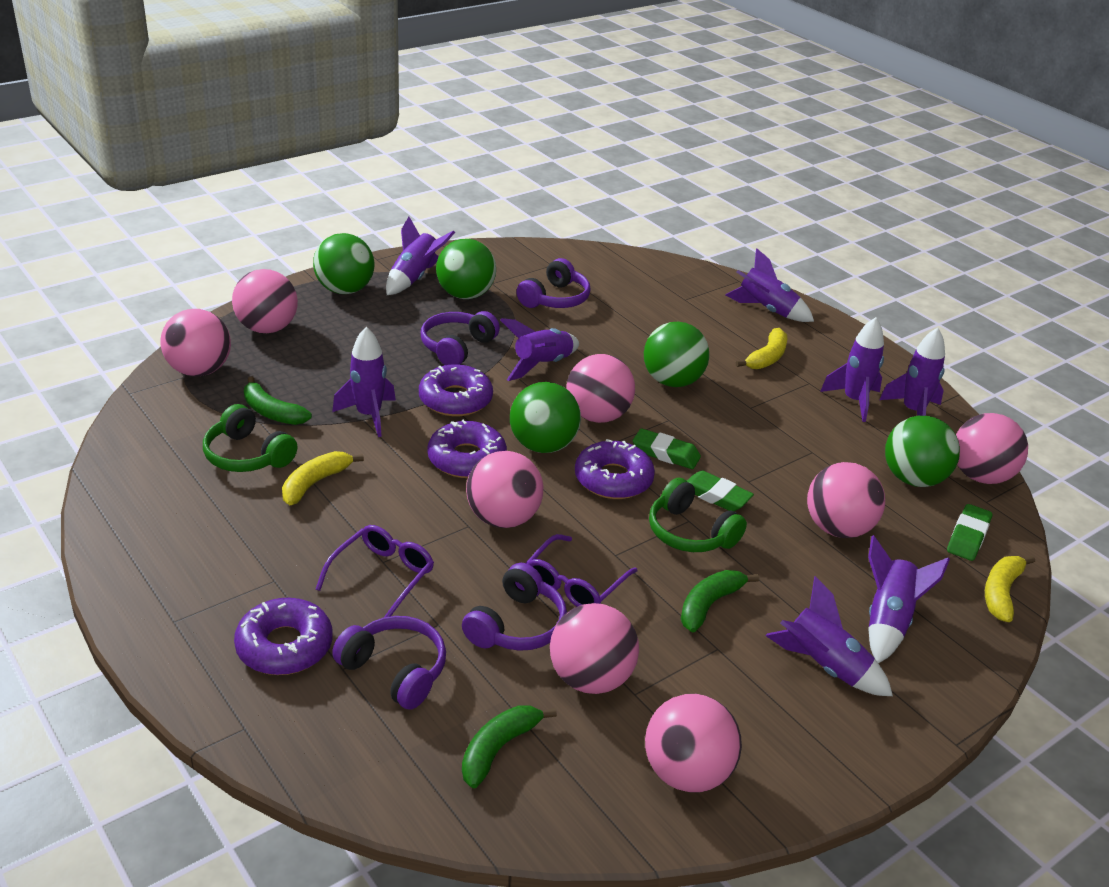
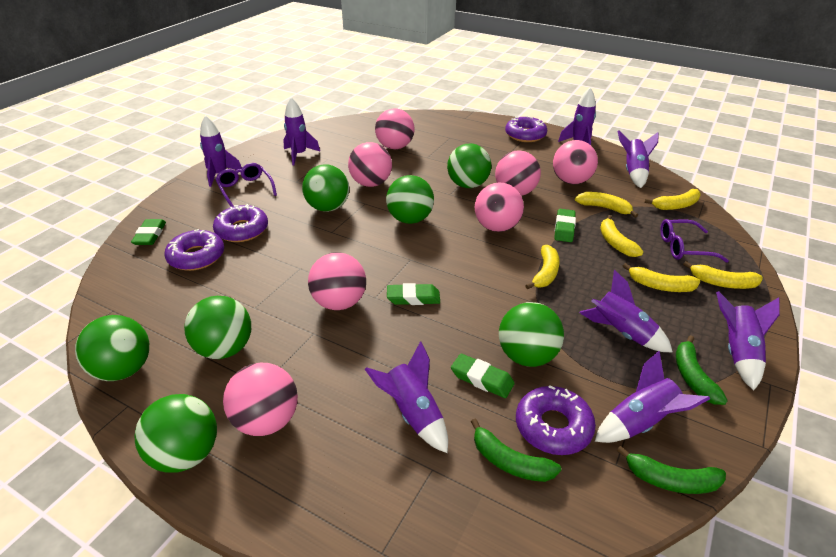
green ball: 5 -> 7
green eraser: 3 -> 4
green headphones: 2 -> 0
pink ball: 8 -> 7
purple headphones: 4 -> 0
yellow banana: 3 -> 6

